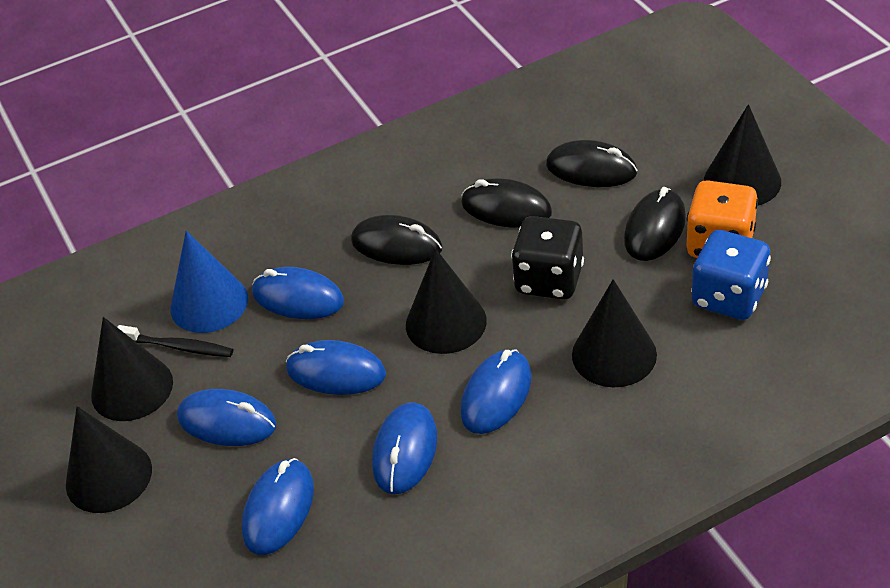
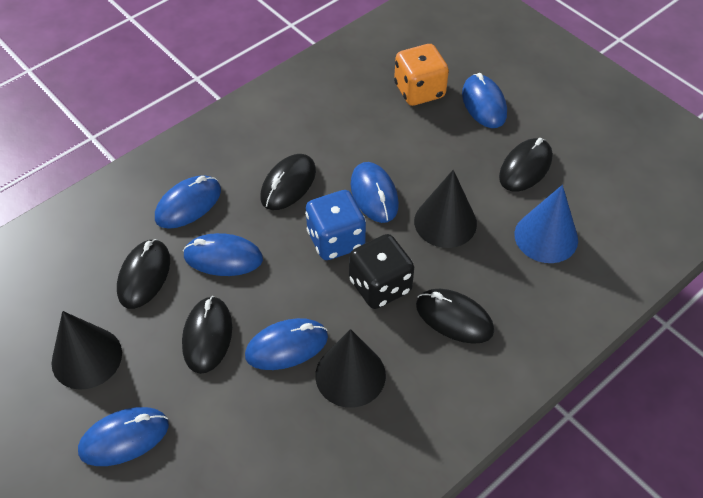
black cone: 5 -> 3
black mouse: 4 -> 5
black toothbrush: 1 -> 0

